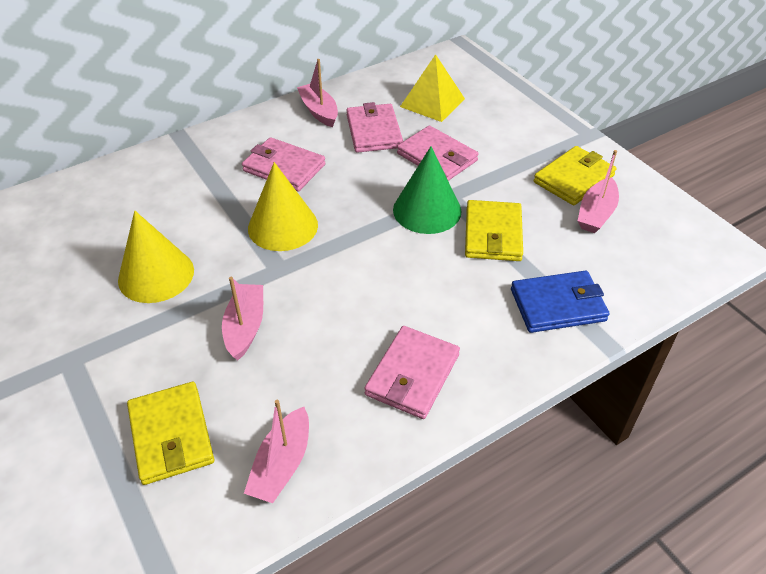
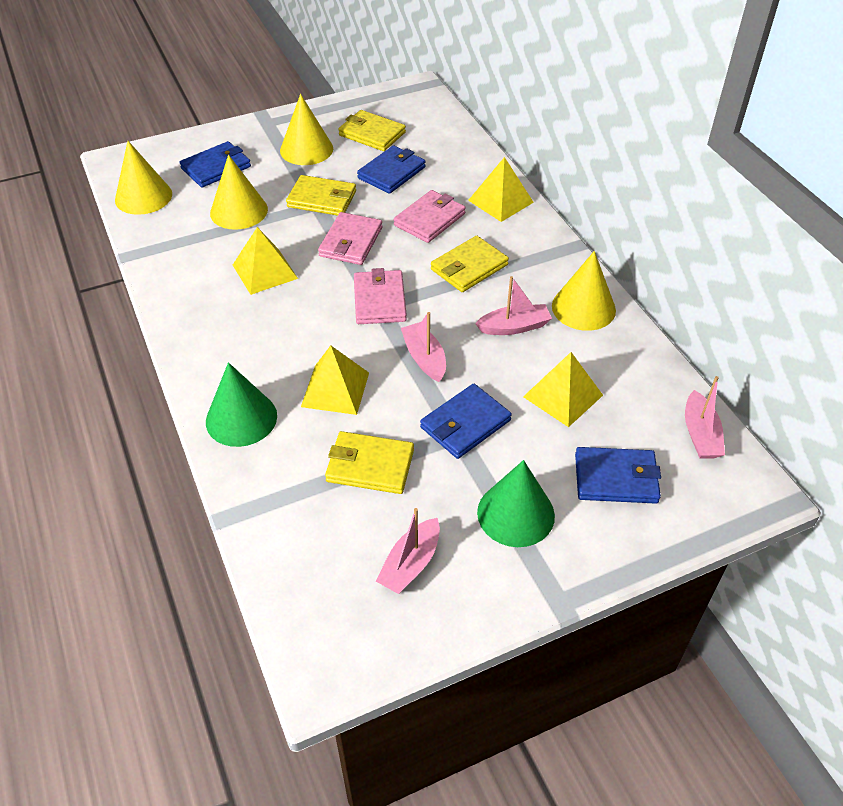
blue wallet: 1 -> 4
green cone: 1 -> 2
pink wallet: 4 -> 3
yellow cone: 2 -> 4
yellow pyramid: 1 -> 4
yellow wallet: 3 -> 4

